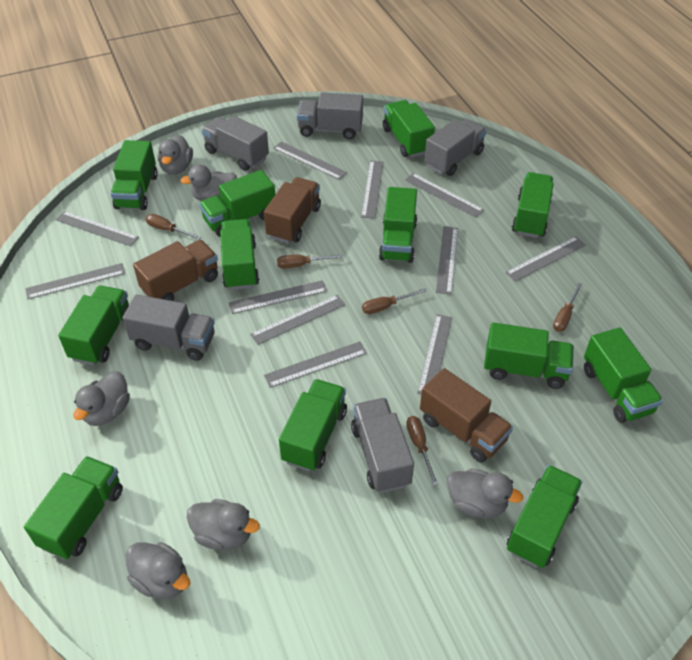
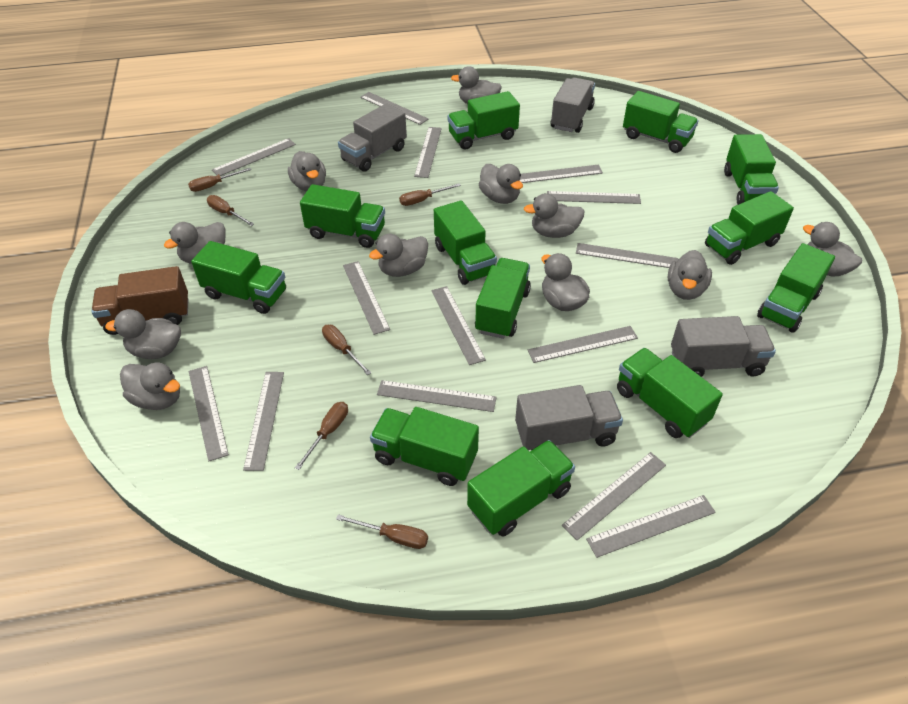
brown screwdriver: 5 -> 6
brown truck: 3 -> 1
grey duck: 6 -> 11
grey ruler: 11 -> 14
grey truck: 5 -> 4

